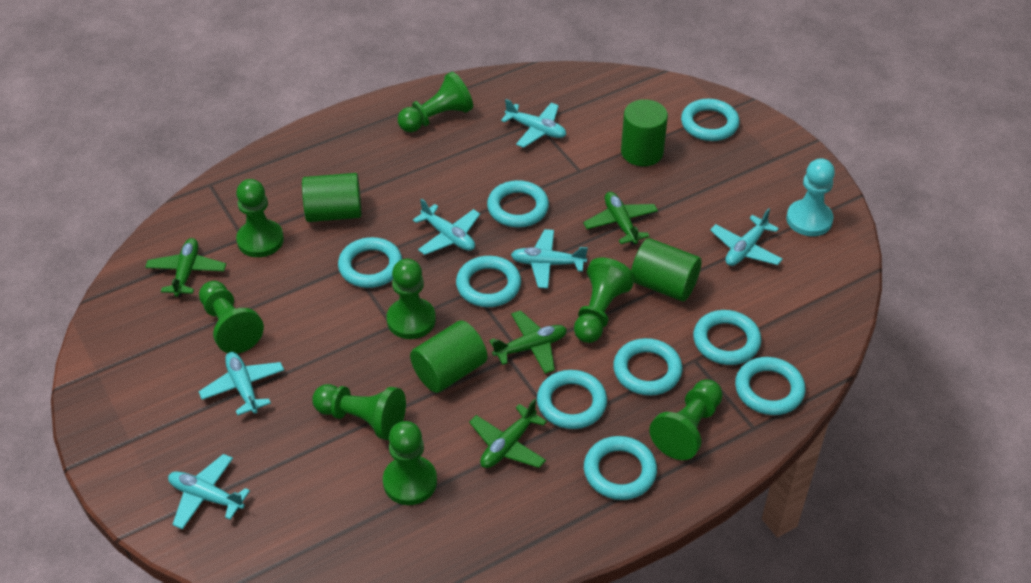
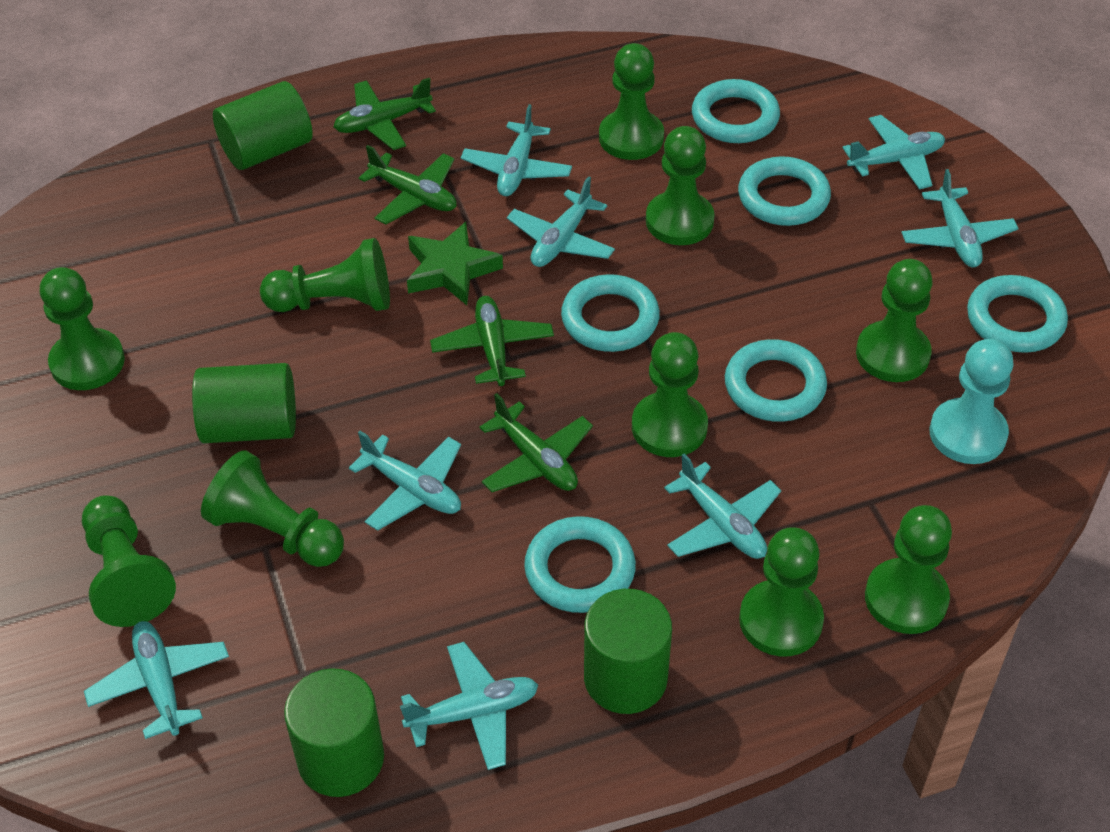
green pawn: 8 -> 10
green star: 0 -> 1
turquoise plane: 6 -> 8
turquoise ring: 9 -> 6

